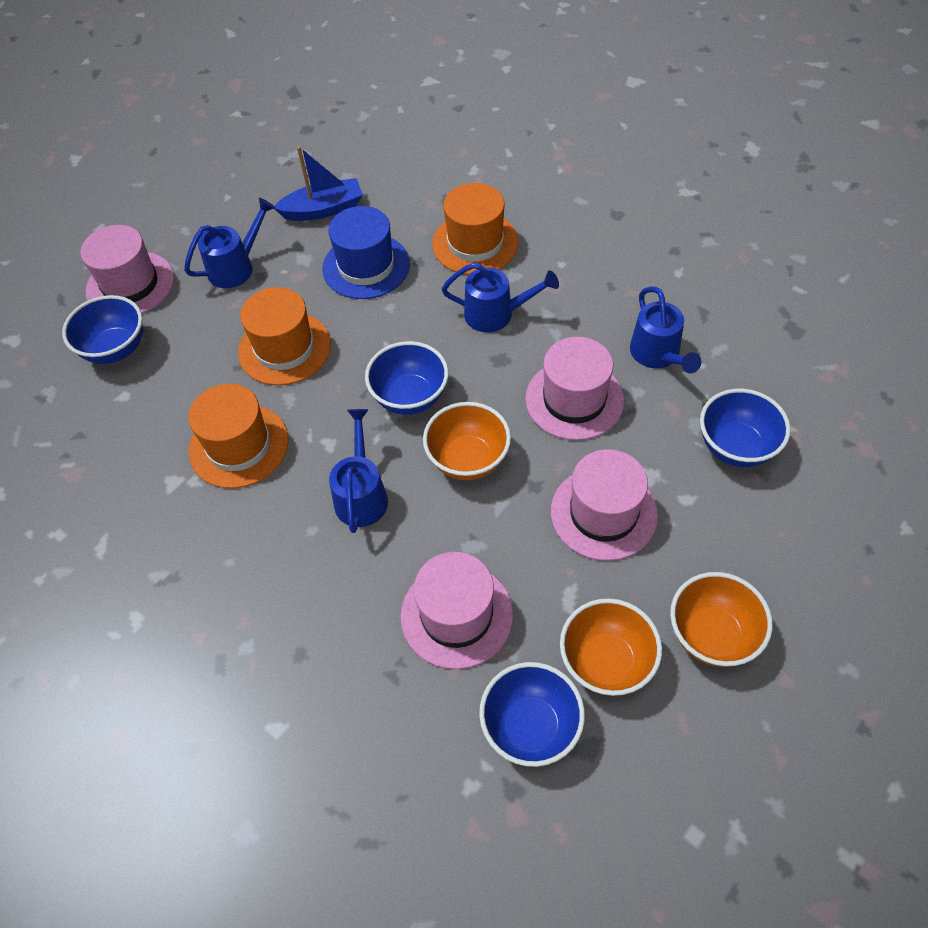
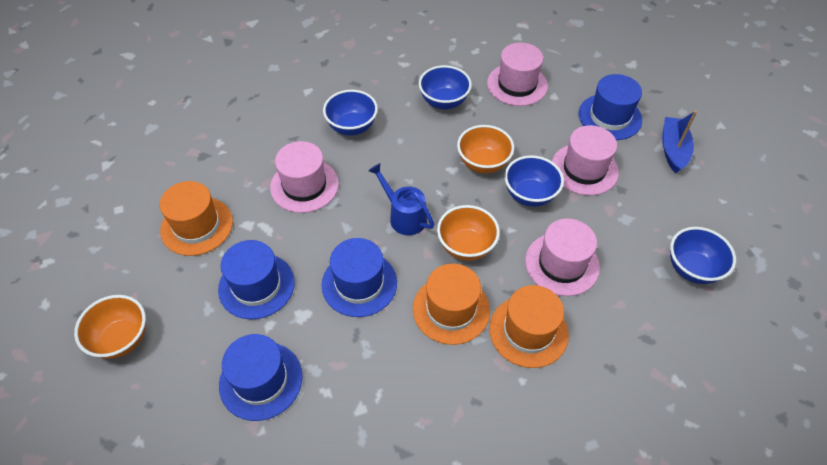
blue hat: 1 -> 4
blue watering can: 4 -> 1

